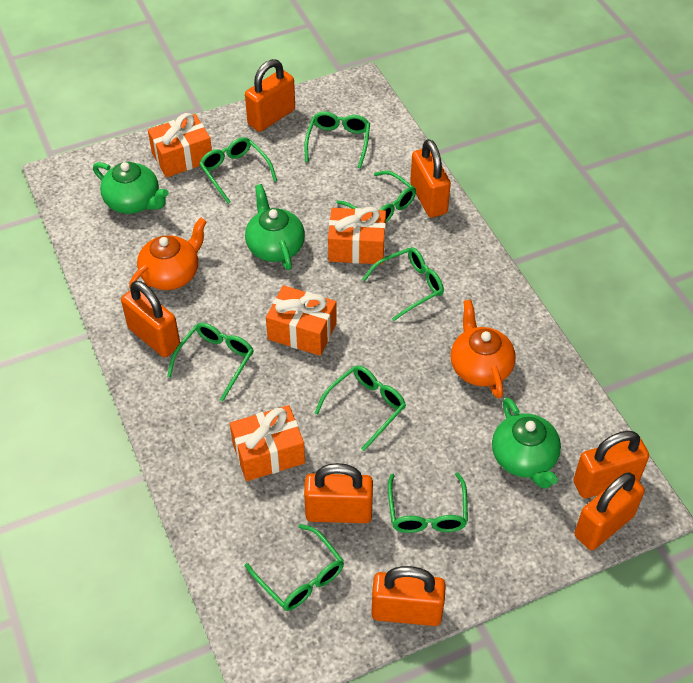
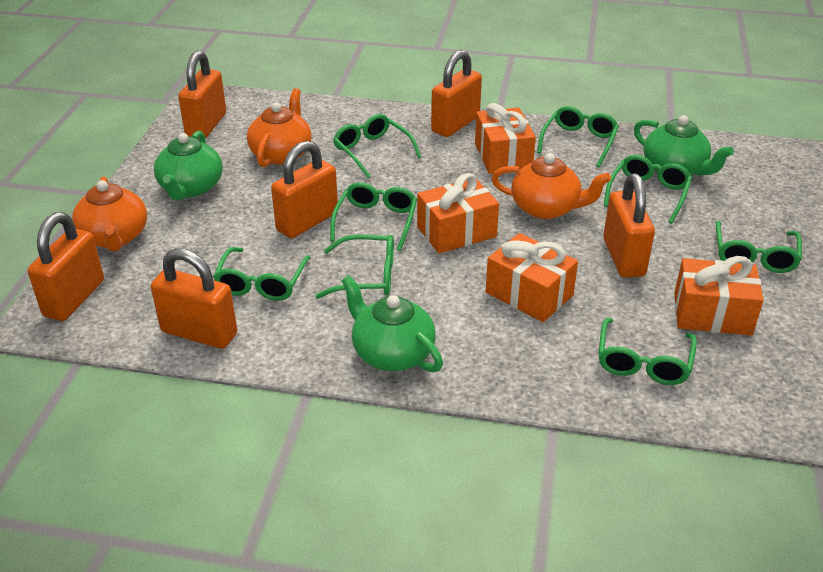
orange padlock: 7 -> 6
orange teapot: 2 -> 3

